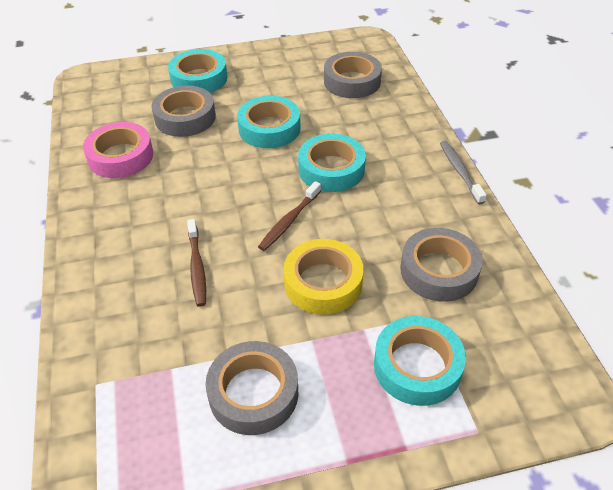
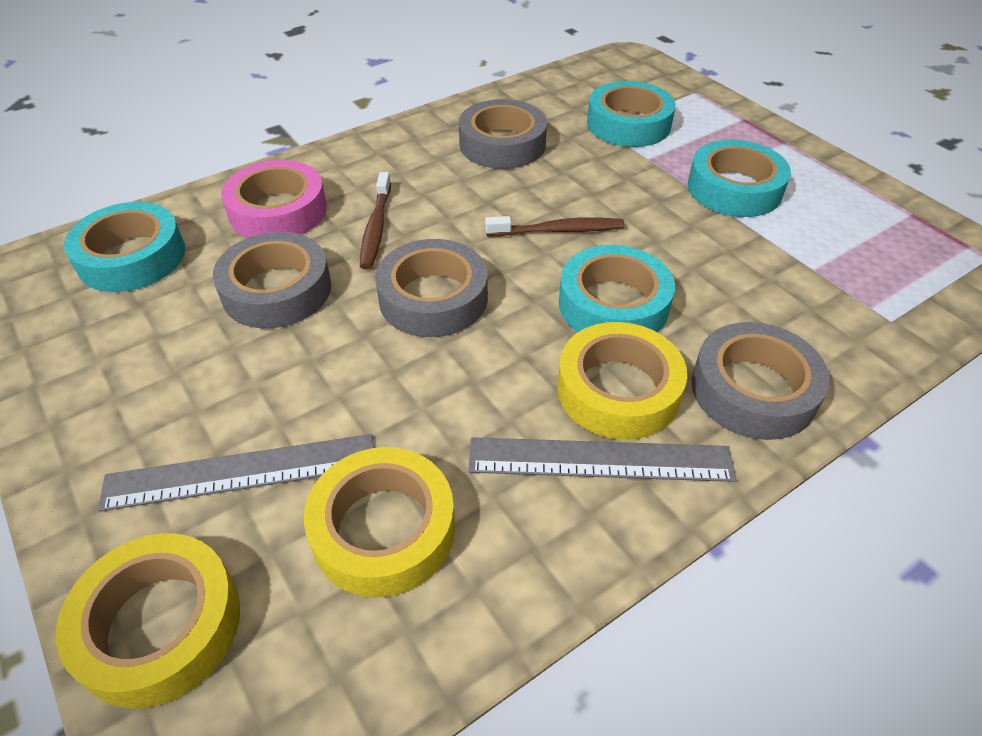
grey ruler: 0 -> 2
grey toothbrush: 1 -> 0
yellow tape: 1 -> 3

